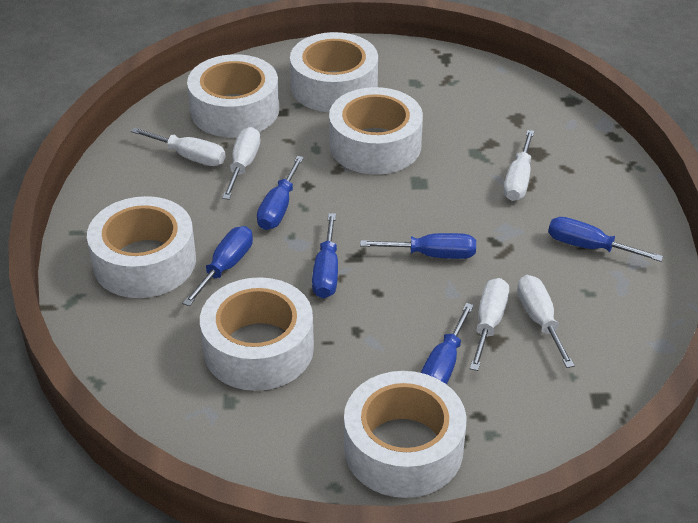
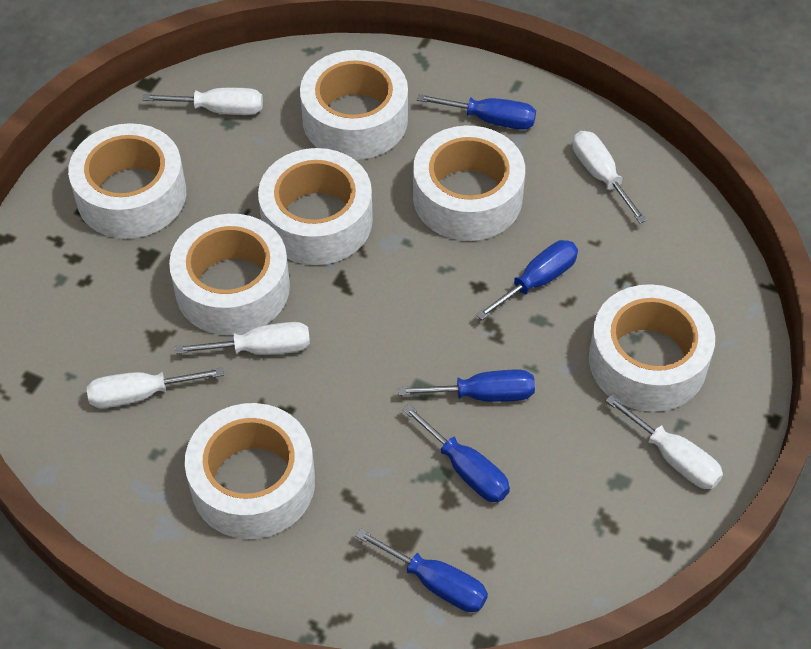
blue screwdriver: 6 -> 5
white tape: 6 -> 7

